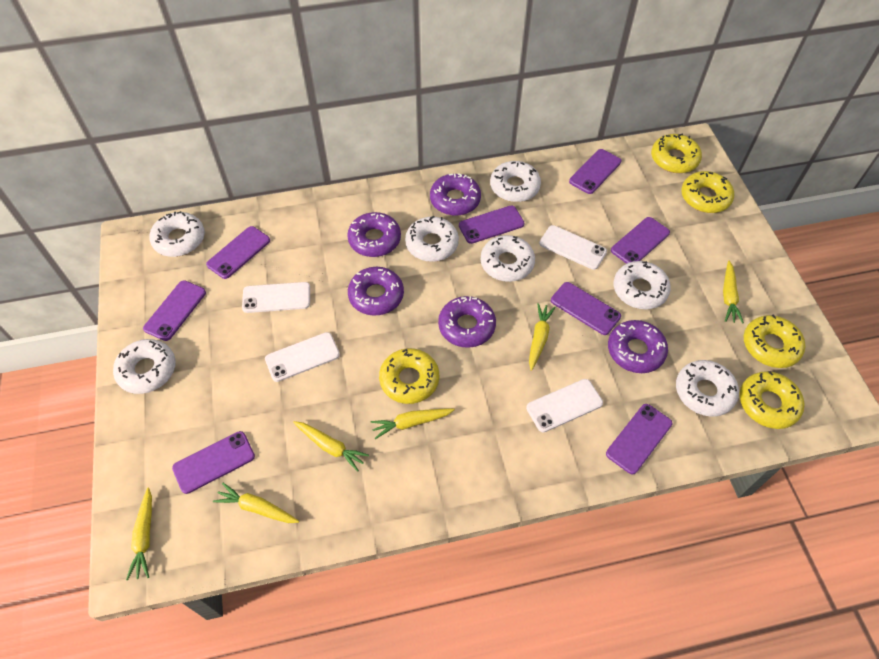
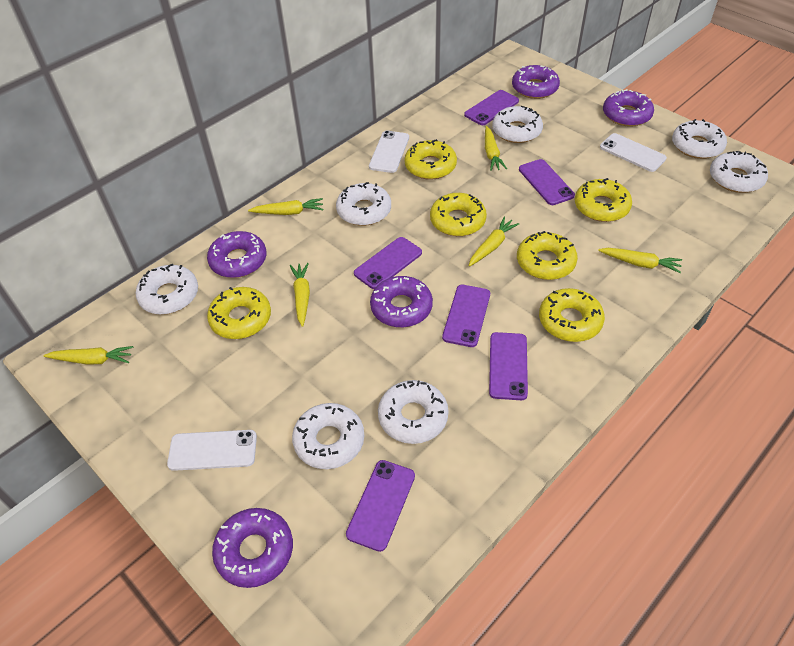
purple phone: 8 -> 6
white phone: 4 -> 3
yellow donut: 5 -> 6

